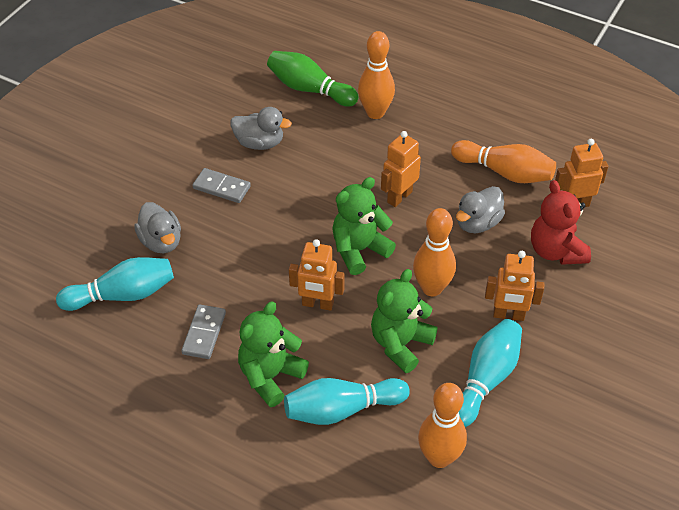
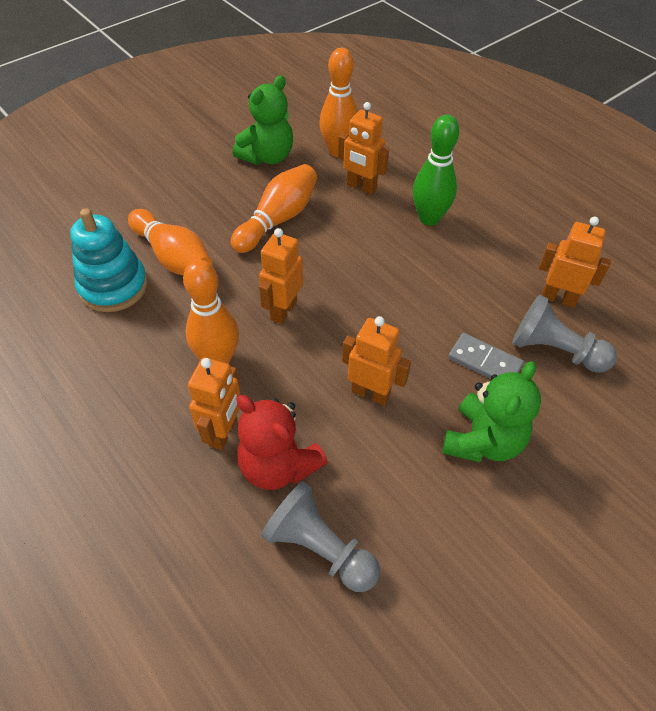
green teddy bear: 3 -> 2
grey domino: 2 -> 1
grey duck: 3 -> 0
grey pawn: 0 -> 2
orange robot: 4 -> 5
turquoise bowling pin: 3 -> 0
turquoise stacking toy: 0 -> 1

